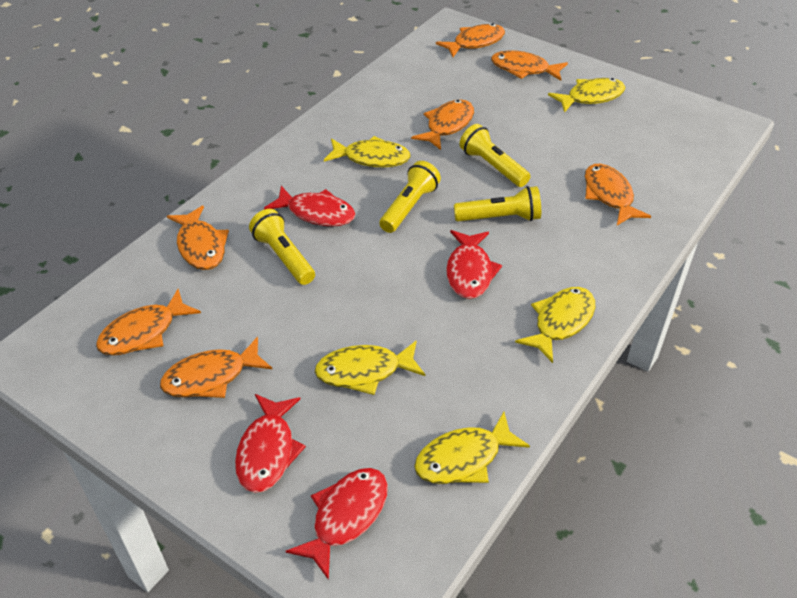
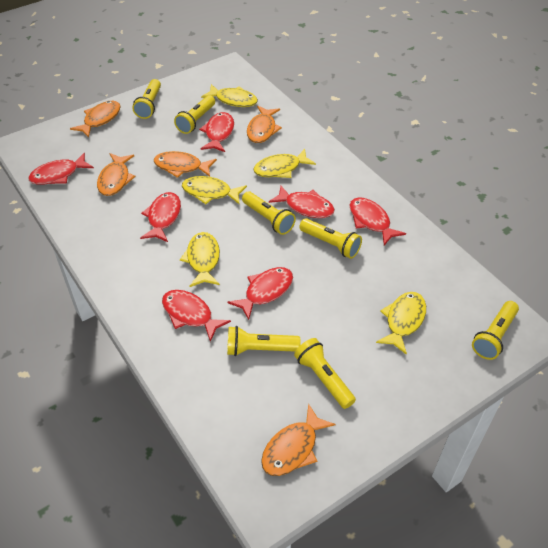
orange fish: 7 -> 5
red fish: 4 -> 7
yellow flashlight: 4 -> 7

